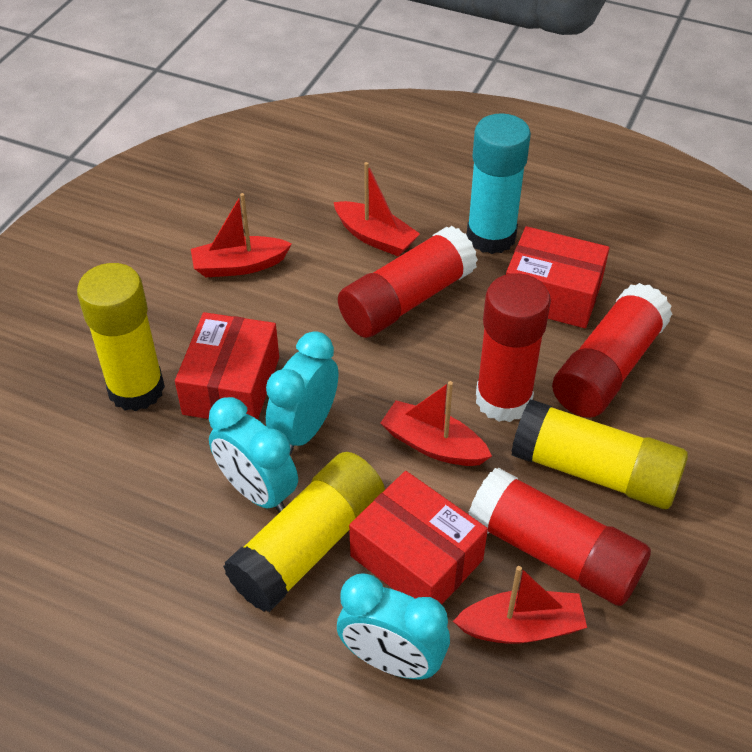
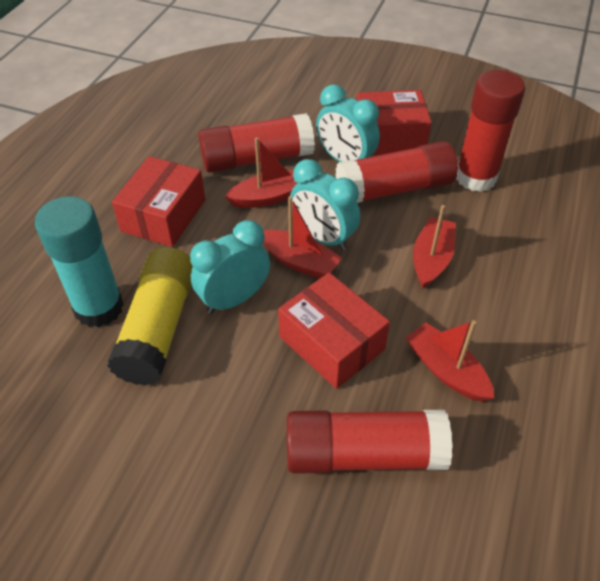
yellow glue stick: 3 -> 1

